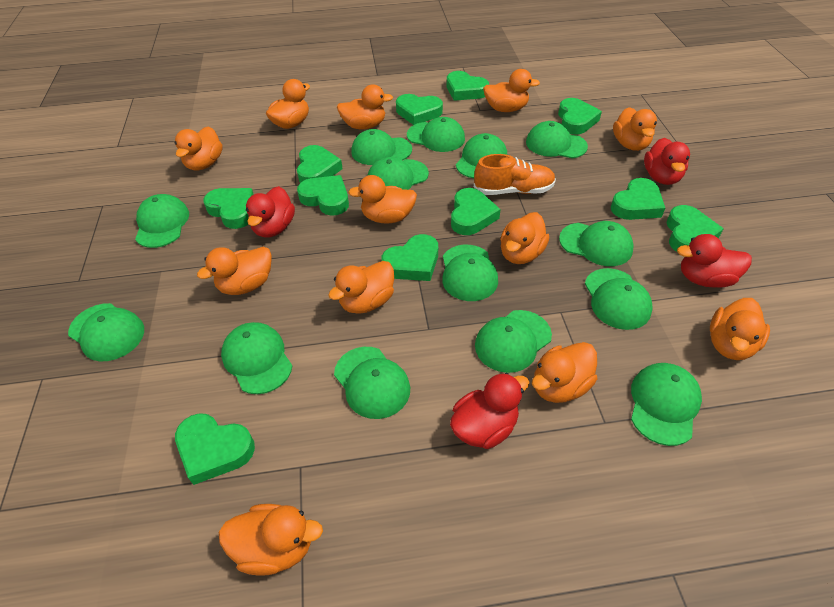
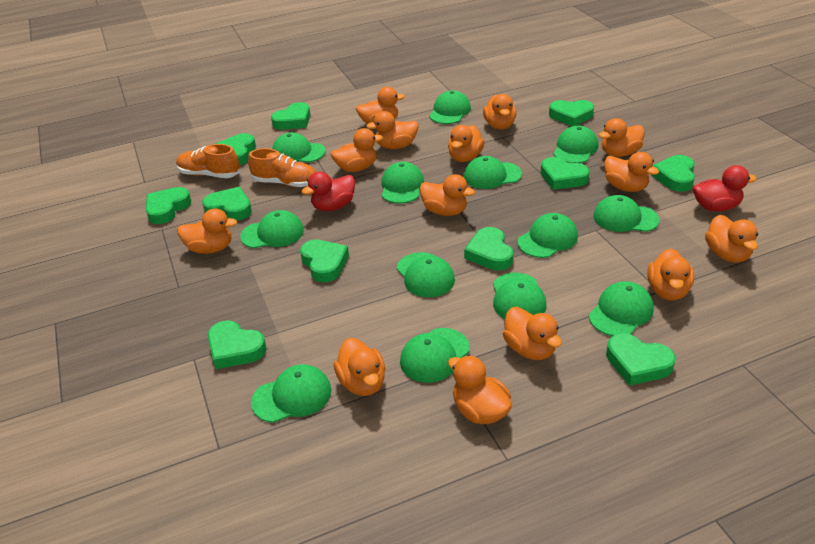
green cap: 14 -> 13
orange duck: 12 -> 14
orange shoe: 1 -> 2
red duck: 4 -> 2

